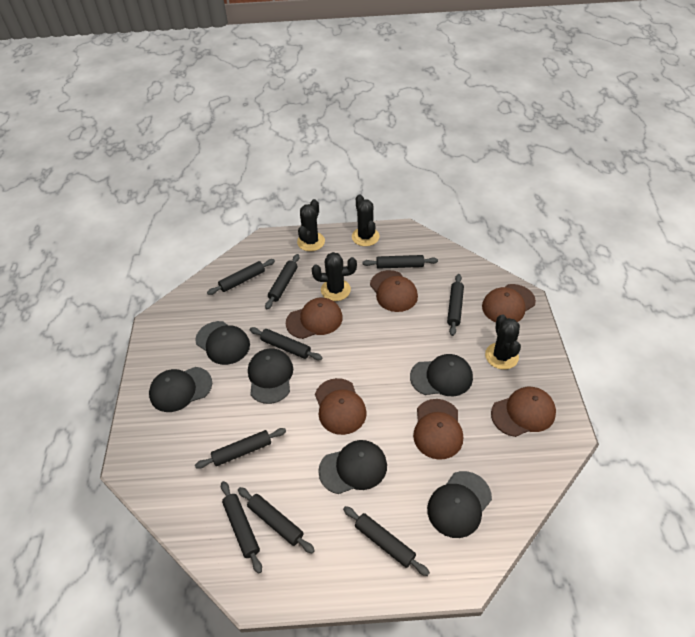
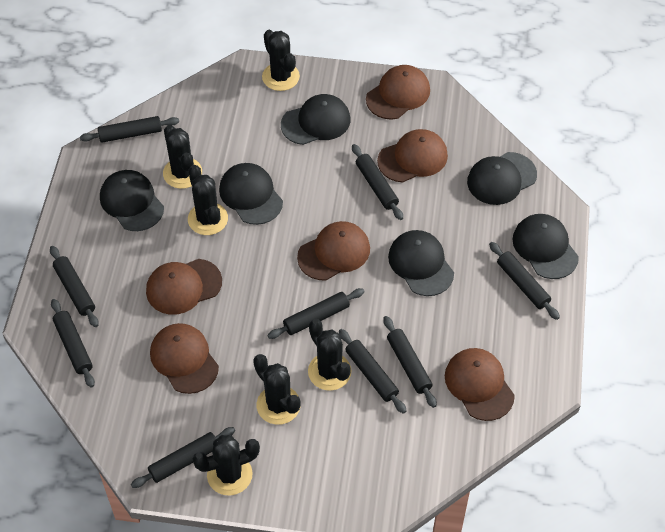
black cactus: 4 -> 6

